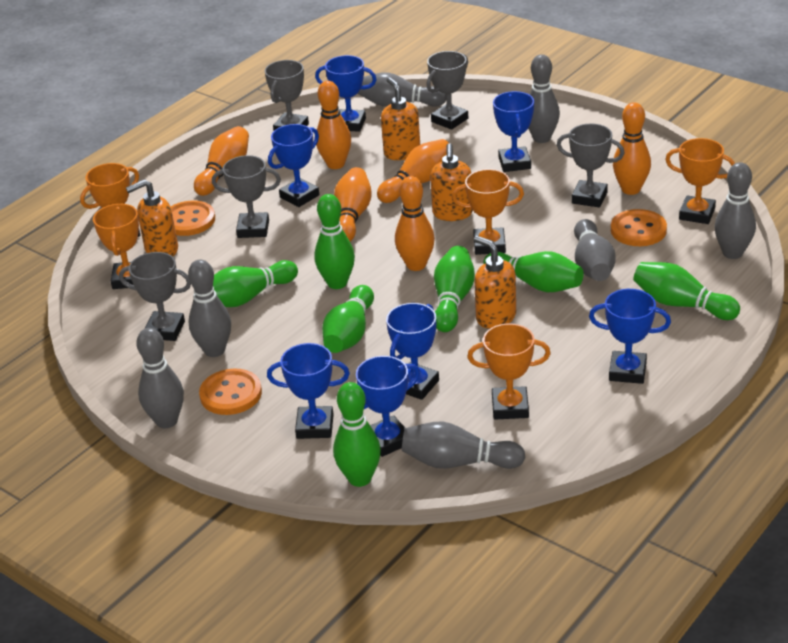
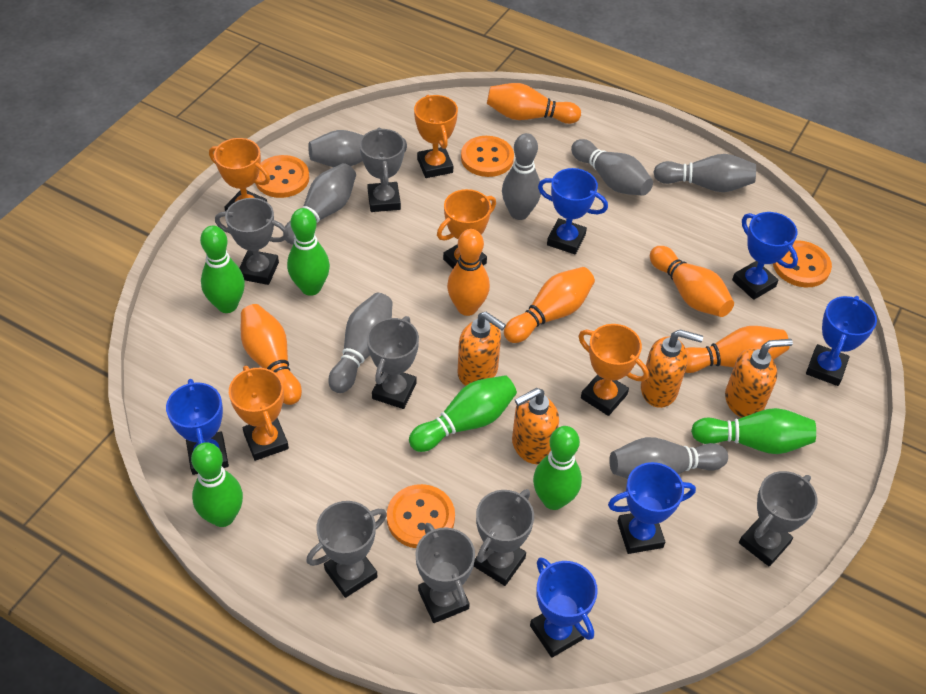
blue trophy: 7 -> 6
green bowling pin: 7 -> 6
grey trophy: 5 -> 7
orange button: 3 -> 4

